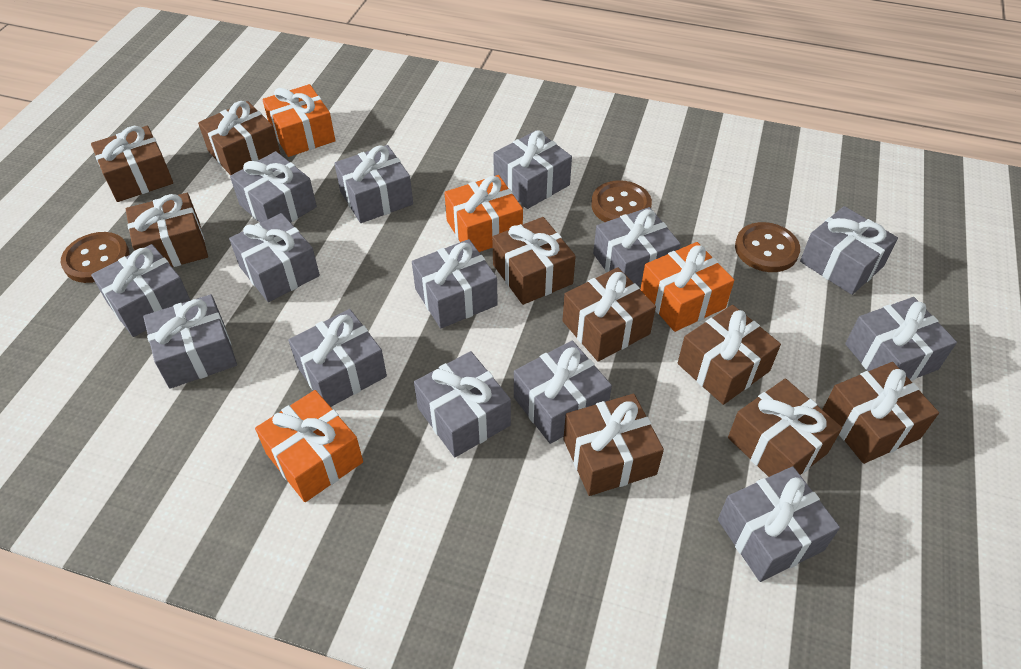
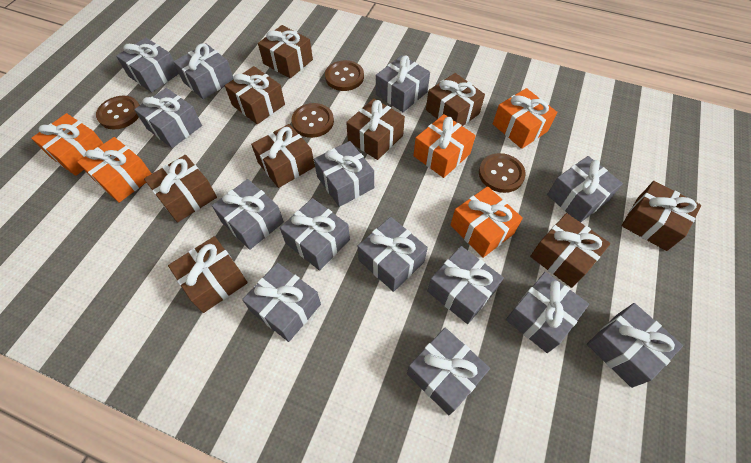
brown button: 3 -> 4
orange gift: 4 -> 5

